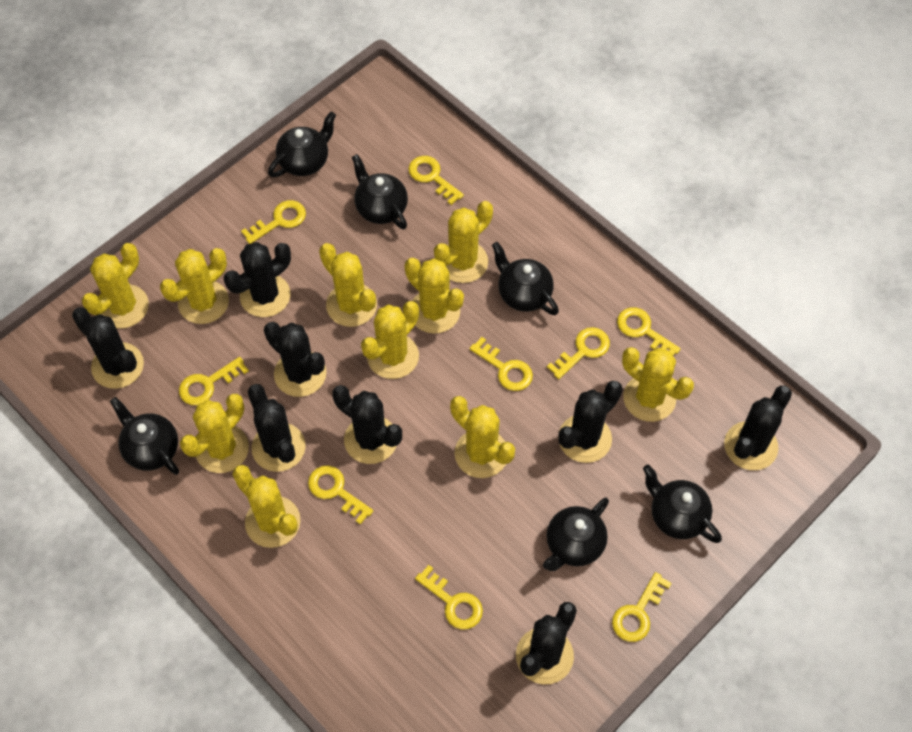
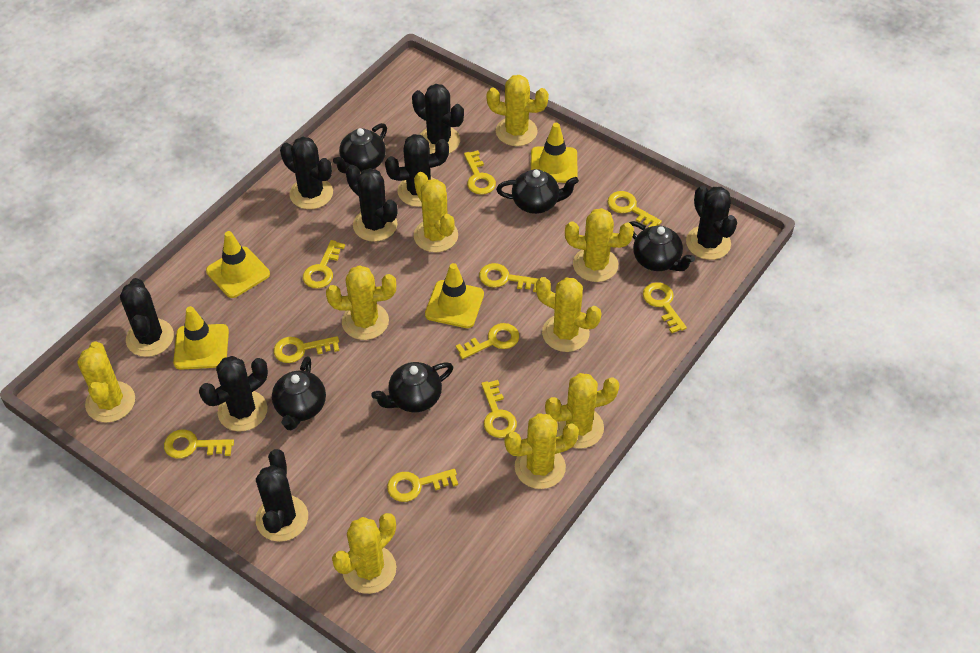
black teapot: 6 -> 5
yellow cactus: 10 -> 9
yellow key: 9 -> 10
yellow traffic cone: 0 -> 4

